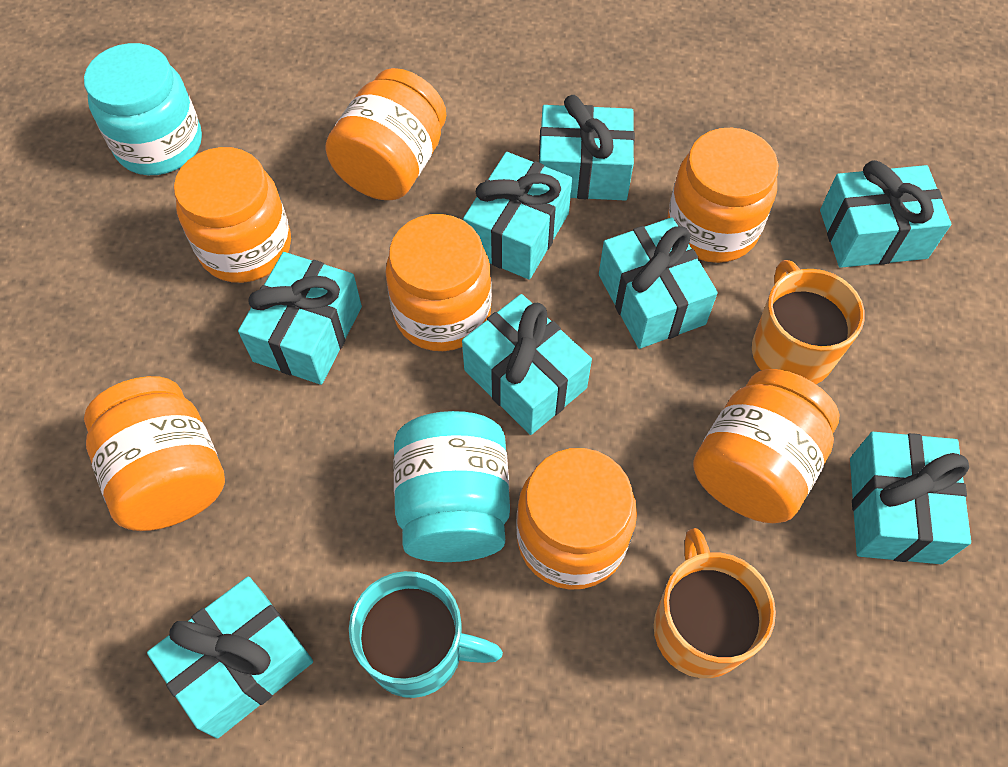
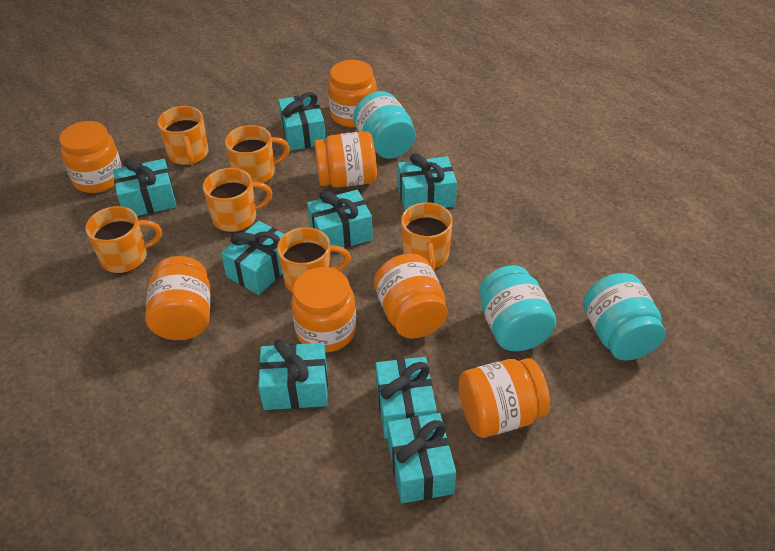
orange mug: 2 -> 6
turquoise jar: 2 -> 3
turquoise mug: 1 -> 0

